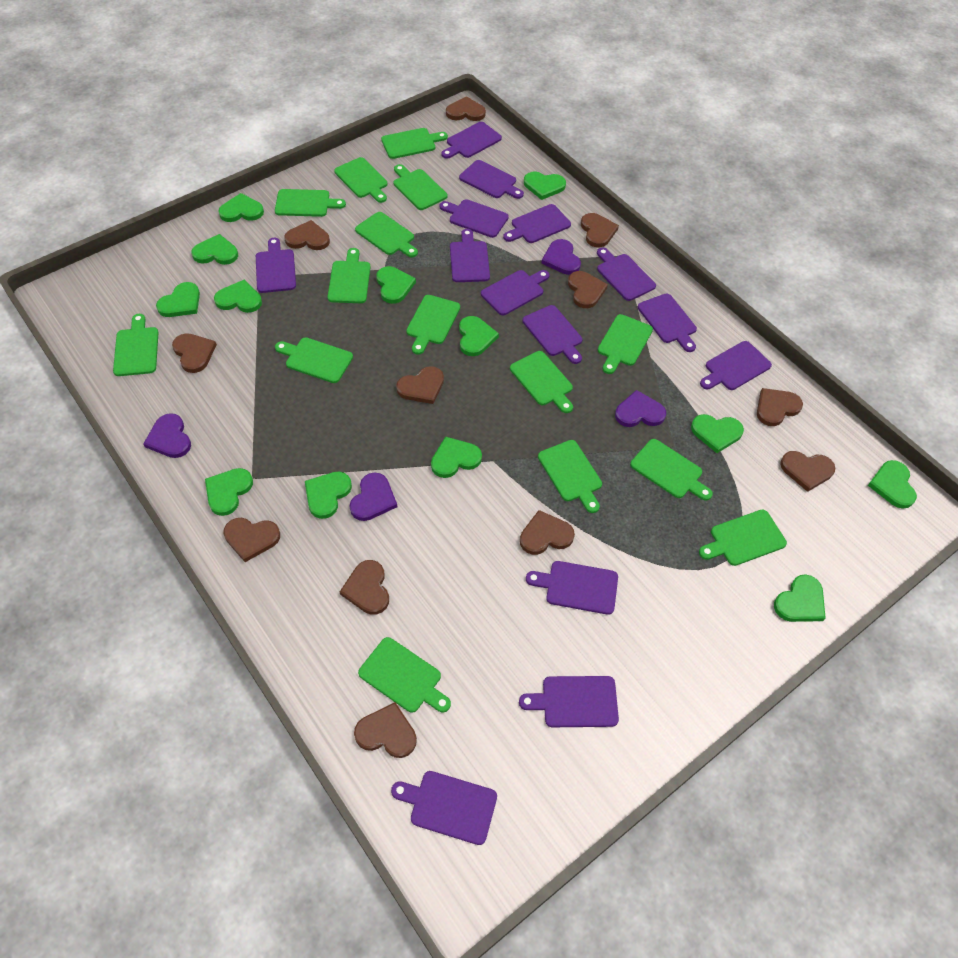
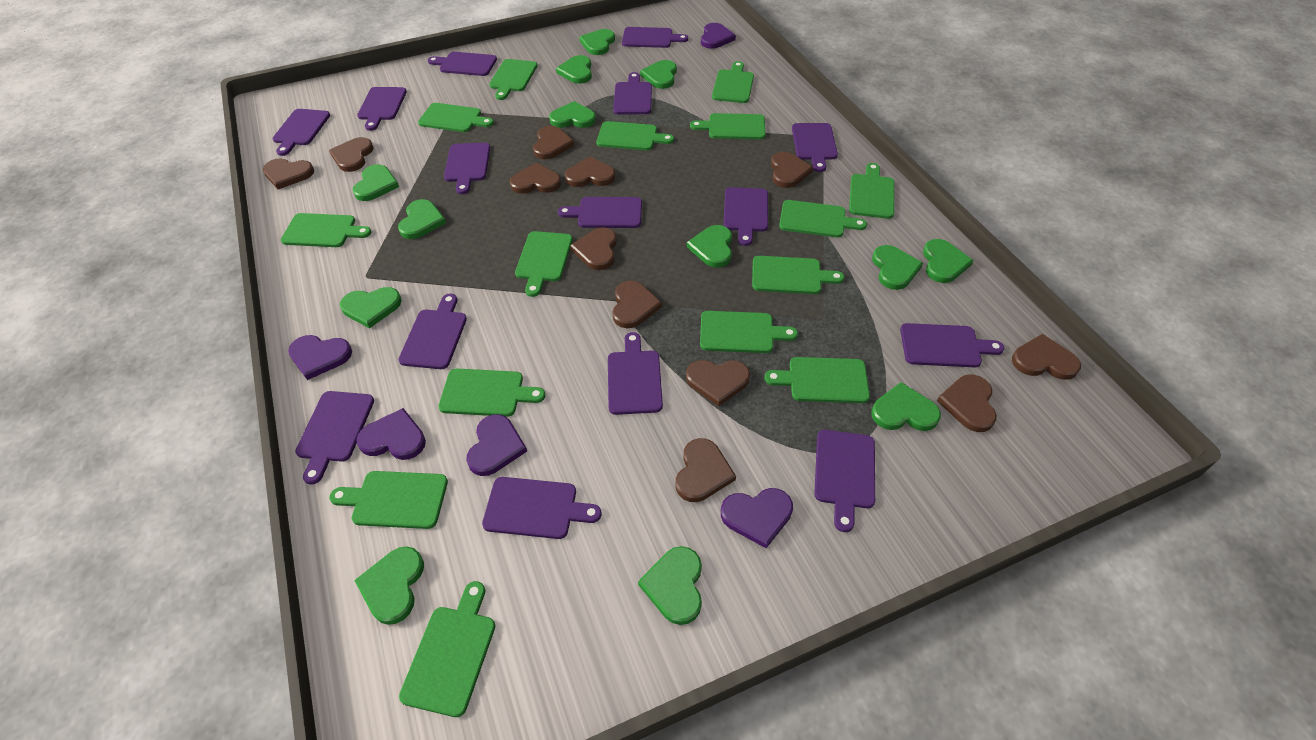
purple cutting board: 14 -> 15
purple heart: 4 -> 5

